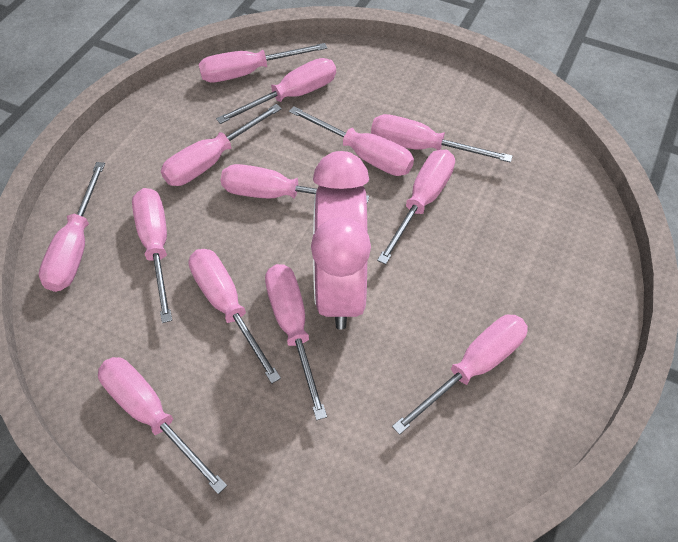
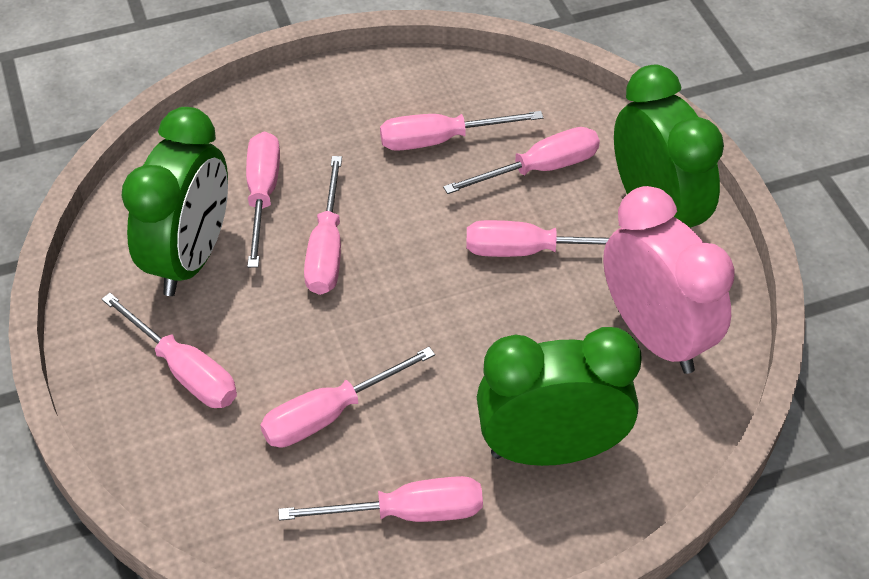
green clock: 0 -> 3
pink screwdriver: 13 -> 8

